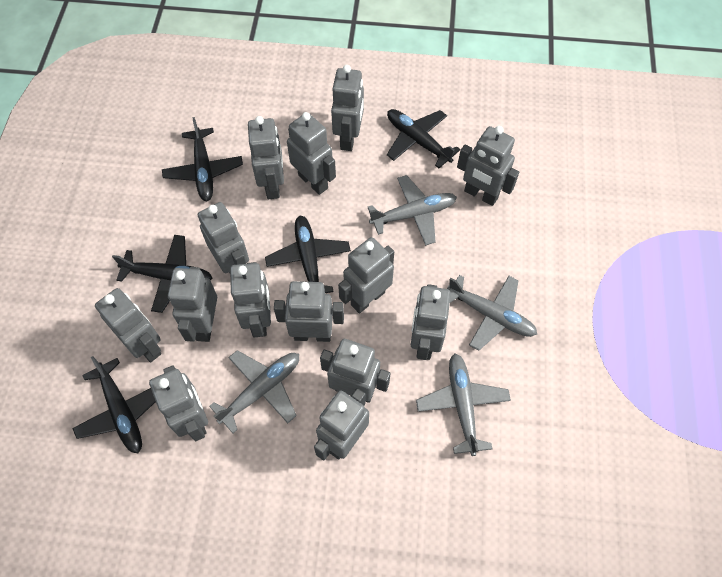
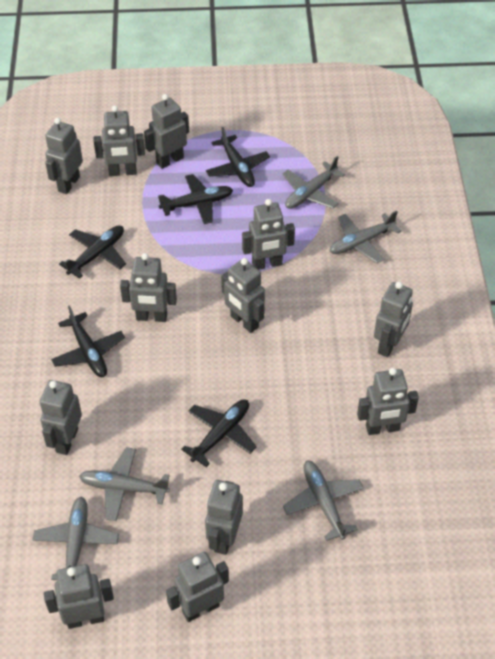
grey plane: 4 -> 5
grey robot: 14 -> 12

